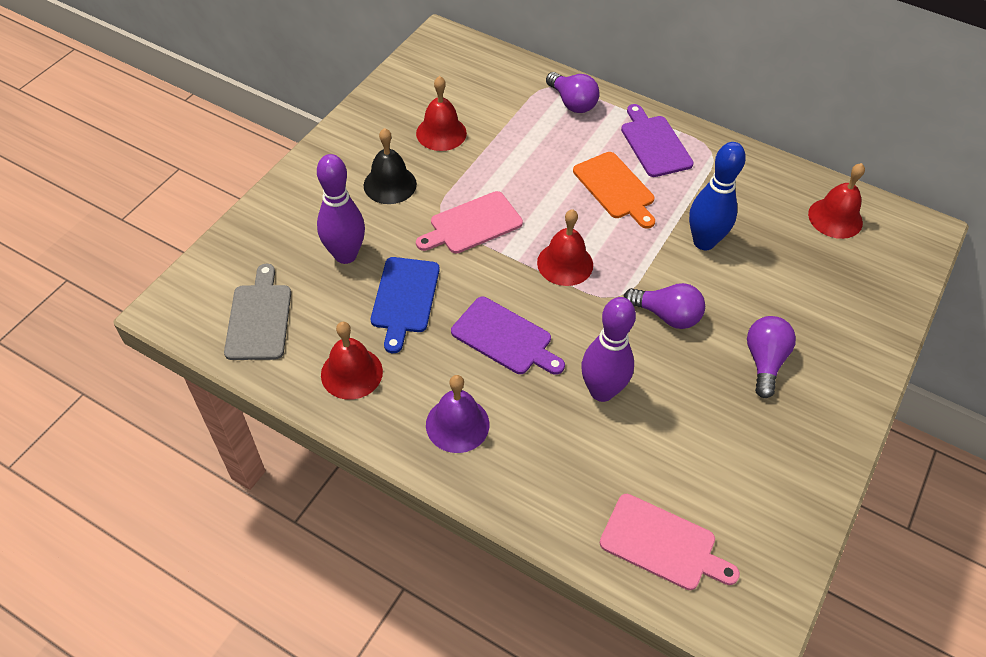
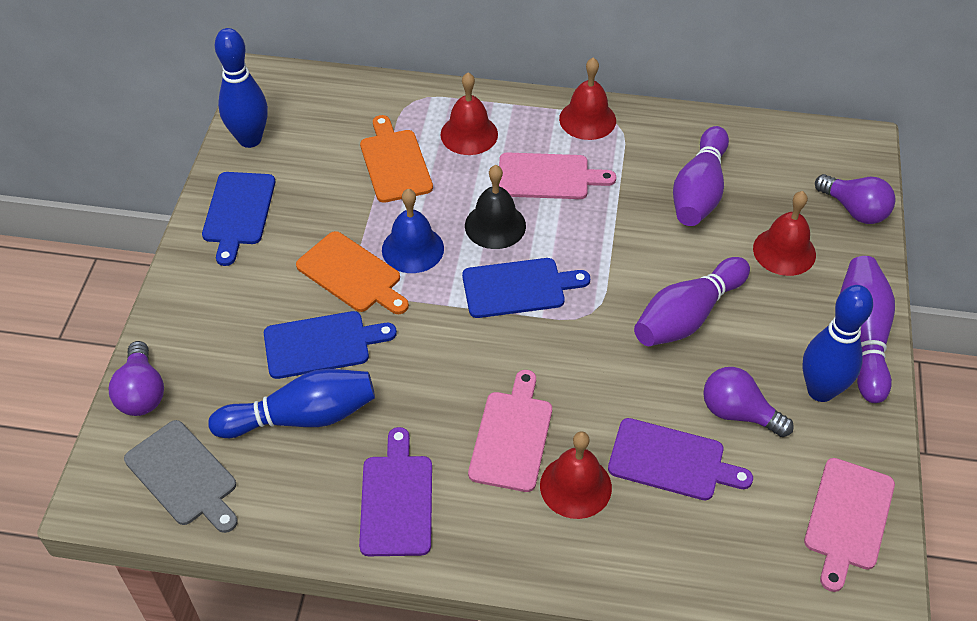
blue bell: 0 -> 1
blue bowling pin: 1 -> 3
blue cutting board: 1 -> 3
orange cutting board: 1 -> 2
pink cutting board: 2 -> 3
purple bell: 1 -> 0
purple bowling pin: 2 -> 3

